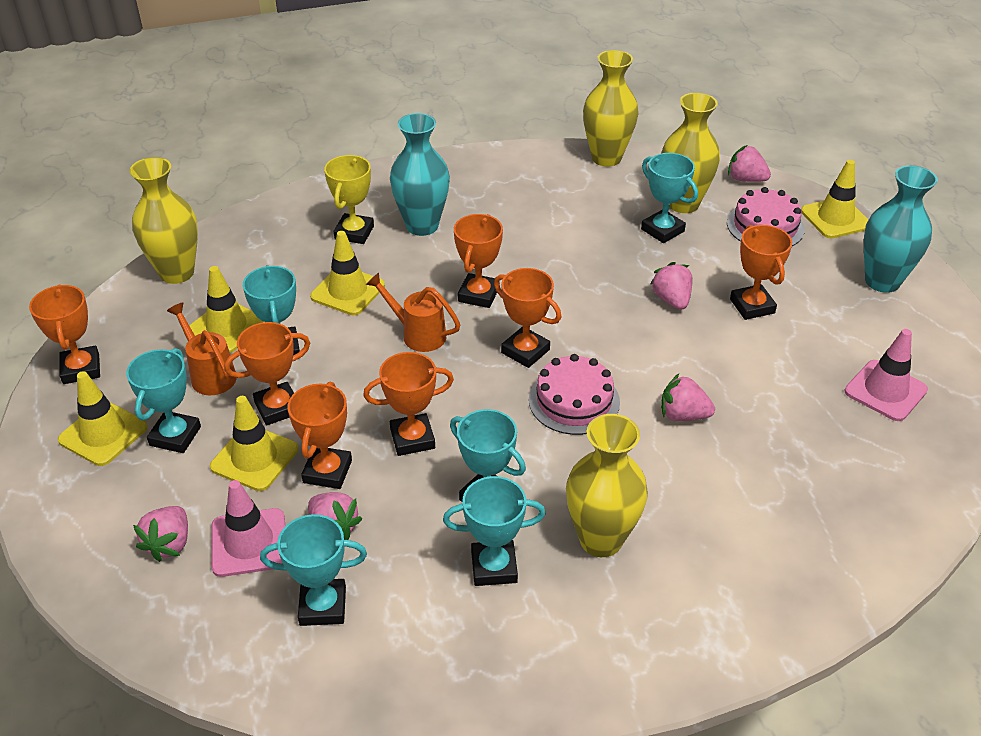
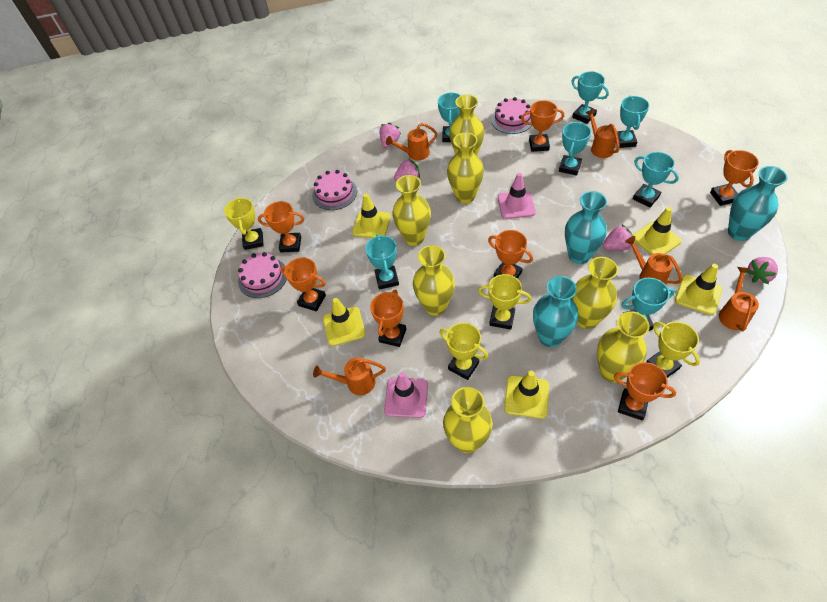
orange watering can: 2 -> 5
pink cake: 2 -> 3
pink strawberry: 5 -> 4
turquoise trophy: 6 -> 7
turquoise vase: 2 -> 3
yellow trophy: 1 -> 4
yellow vase: 4 -> 7

